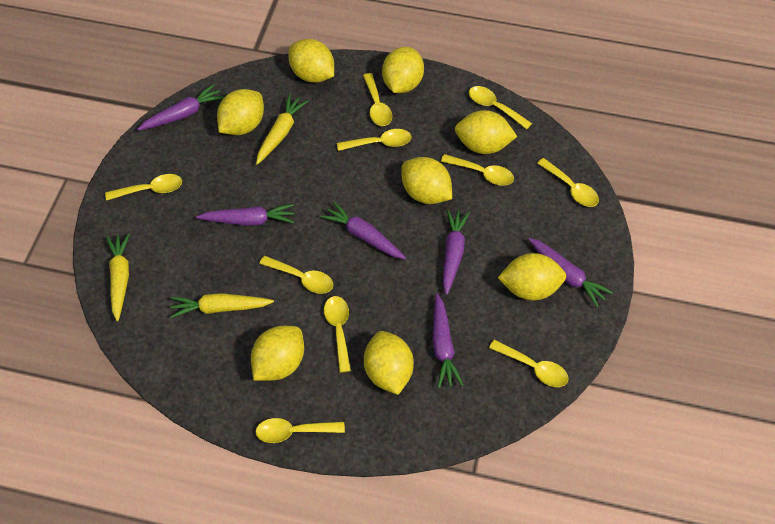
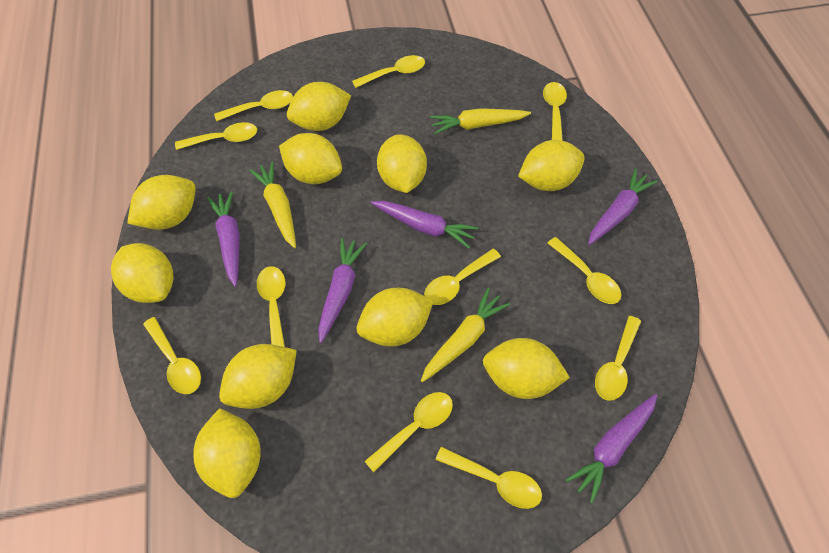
purple carrot: 6 -> 5
yellow lemon: 8 -> 10
yellow spoon: 10 -> 11

